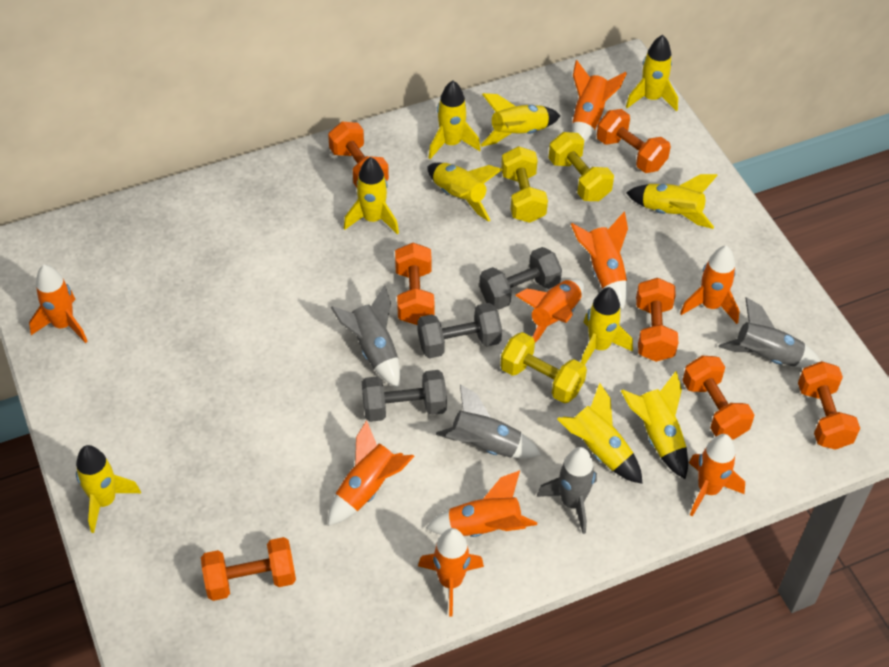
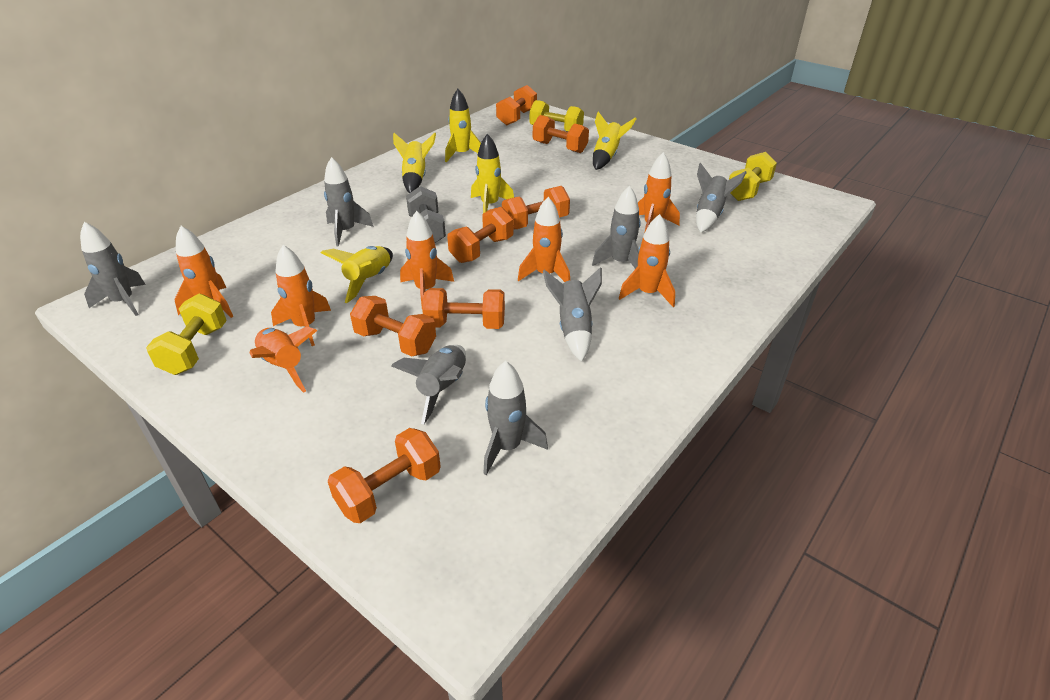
grey dumbbell: 3 -> 1
grey rocket: 4 -> 7
orange rocket: 9 -> 7
yellow rocket: 10 -> 5

